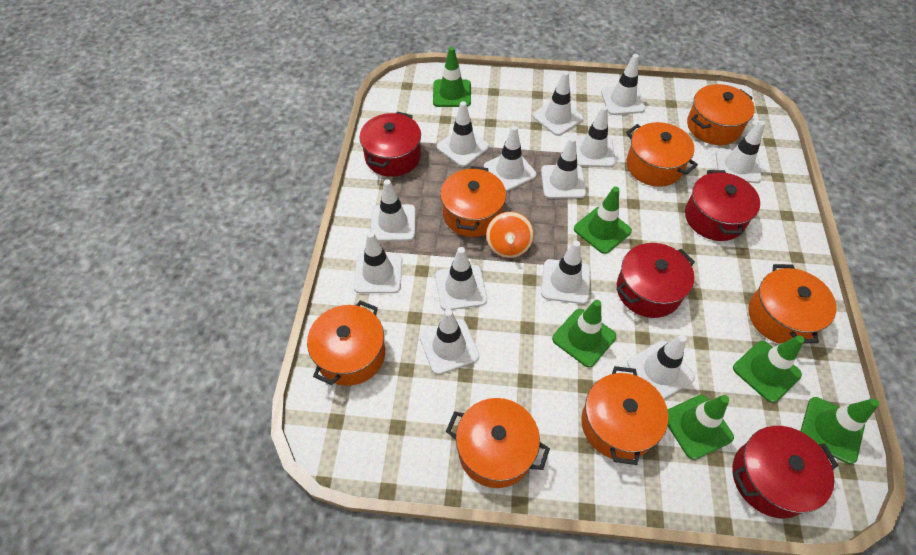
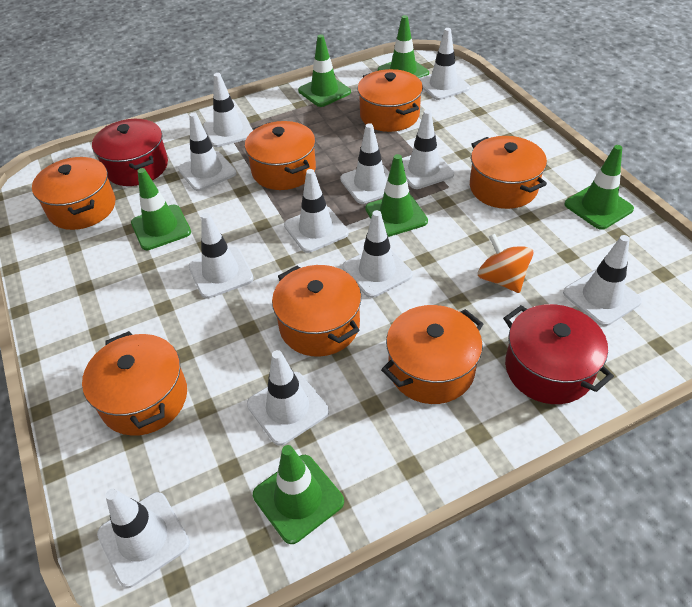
red pot: 4 -> 2
white traffic cone: 13 -> 11

